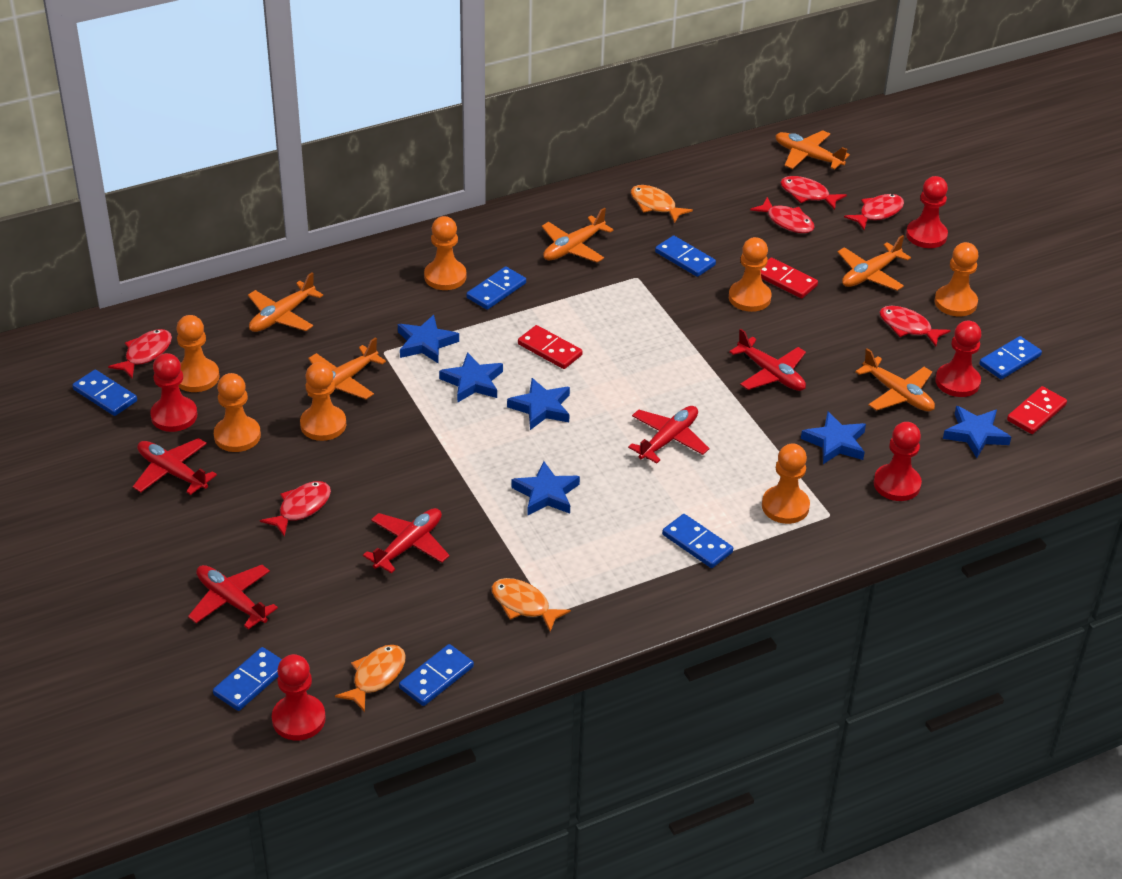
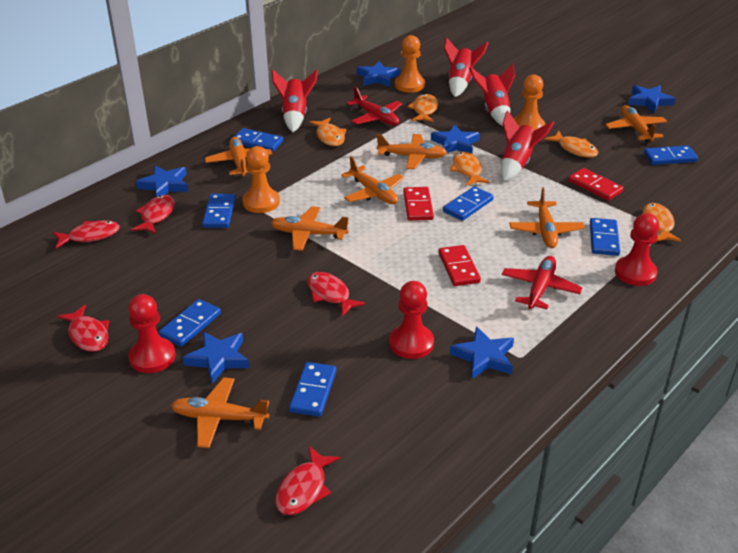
orange fish: 3 -> 5
orange pawn: 7 -> 3
orange plane: 6 -> 7
red fish: 6 -> 5
red pawn: 5 -> 3
red plane: 5 -> 2
red rocket: 0 -> 4

